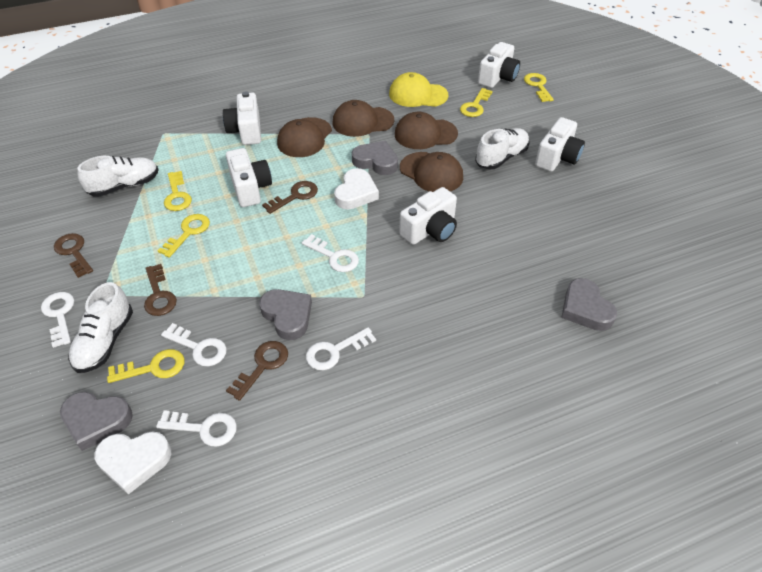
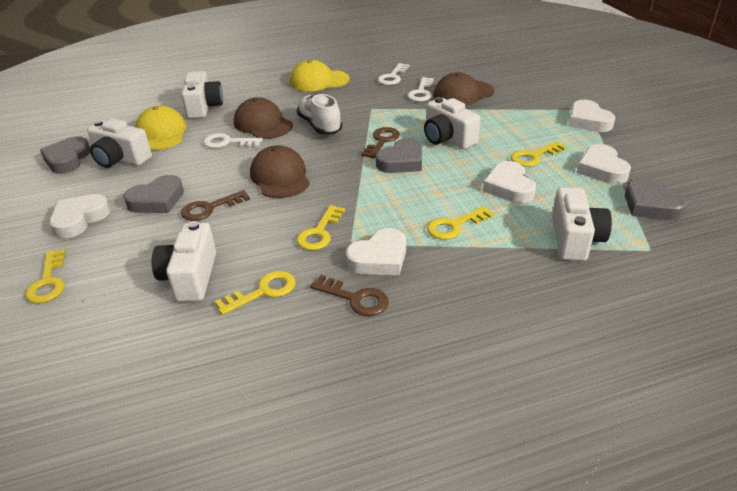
brown cap: 4 -> 3
brown key: 4 -> 3
white heart: 2 -> 5
white key: 5 -> 3
white shoe: 3 -> 1
yellow cap: 1 -> 2

